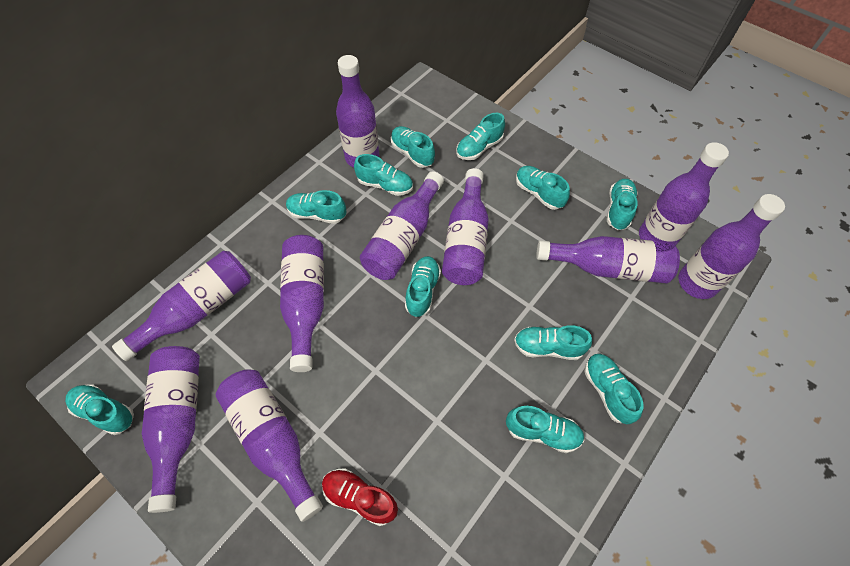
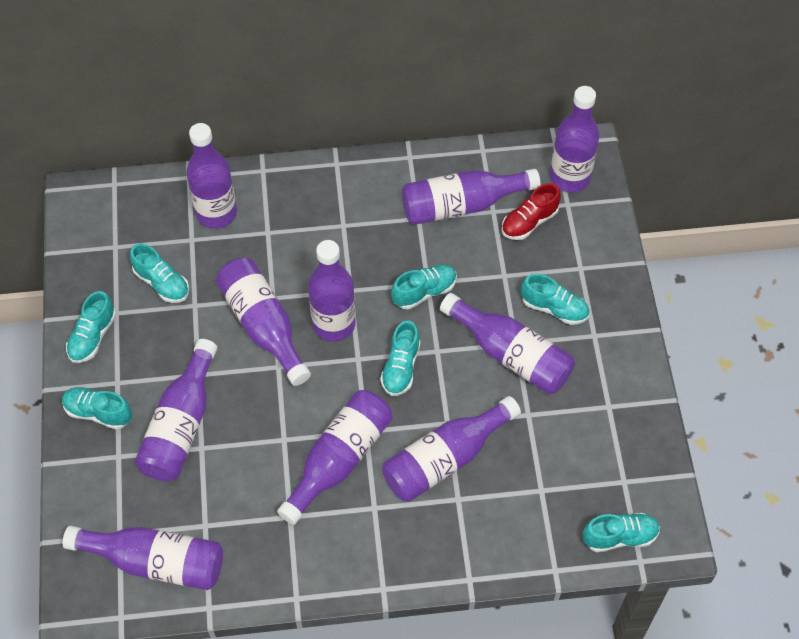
turquoise shoe: 11 -> 7

